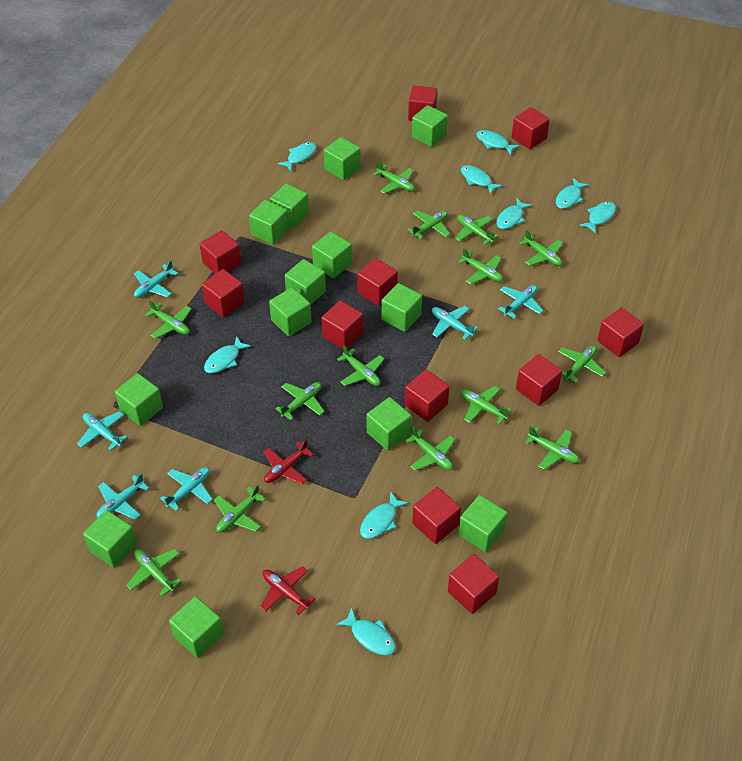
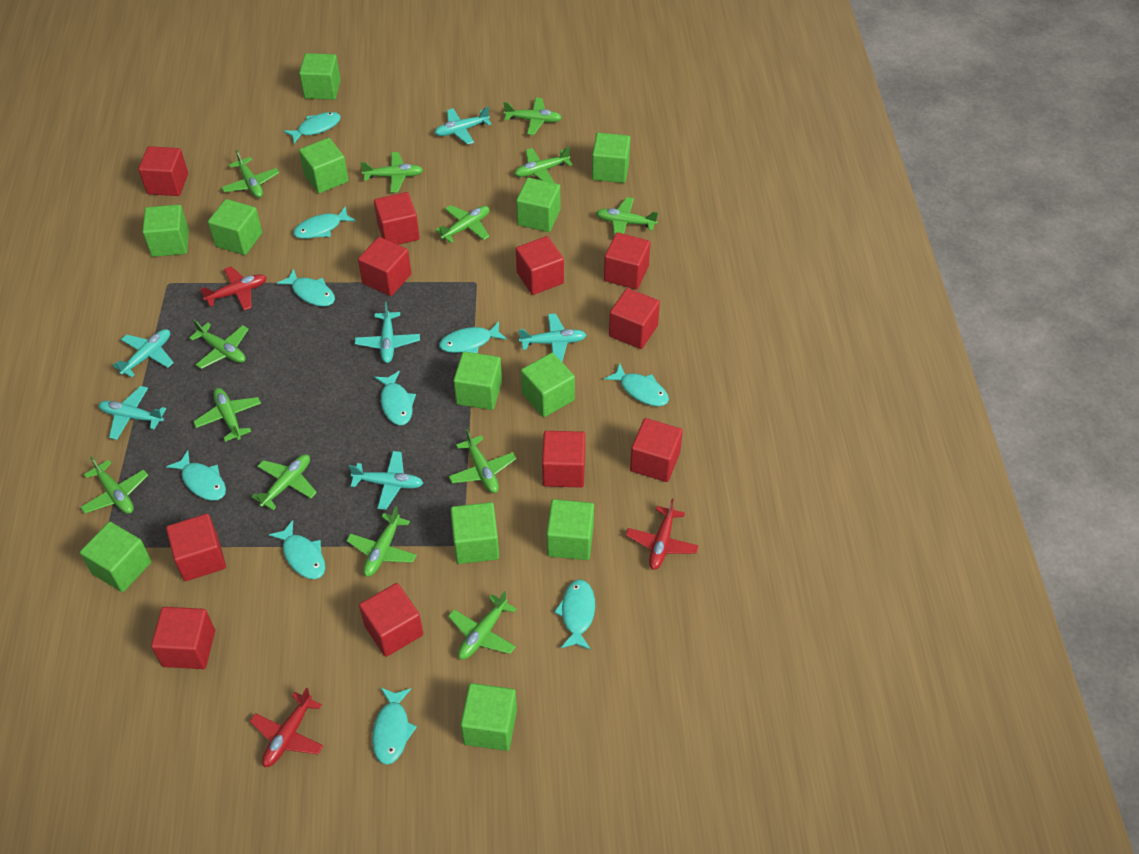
green cube: 13 -> 12
green plane: 14 -> 13
red plane: 2 -> 3
turquoise fish: 9 -> 10

